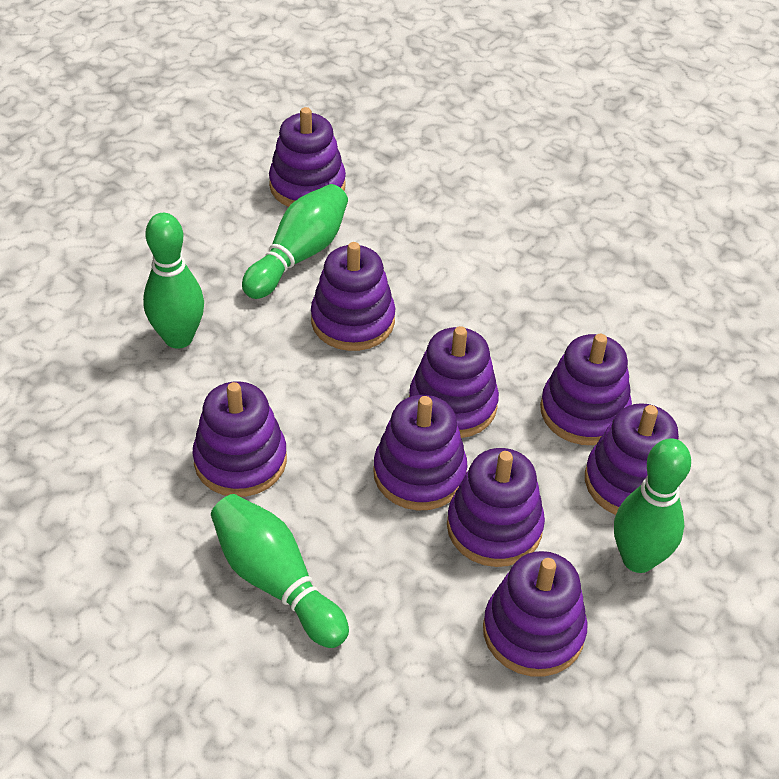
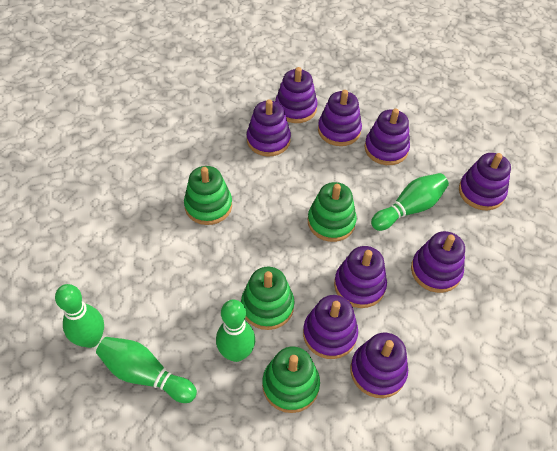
green stacking toy: 0 -> 4

